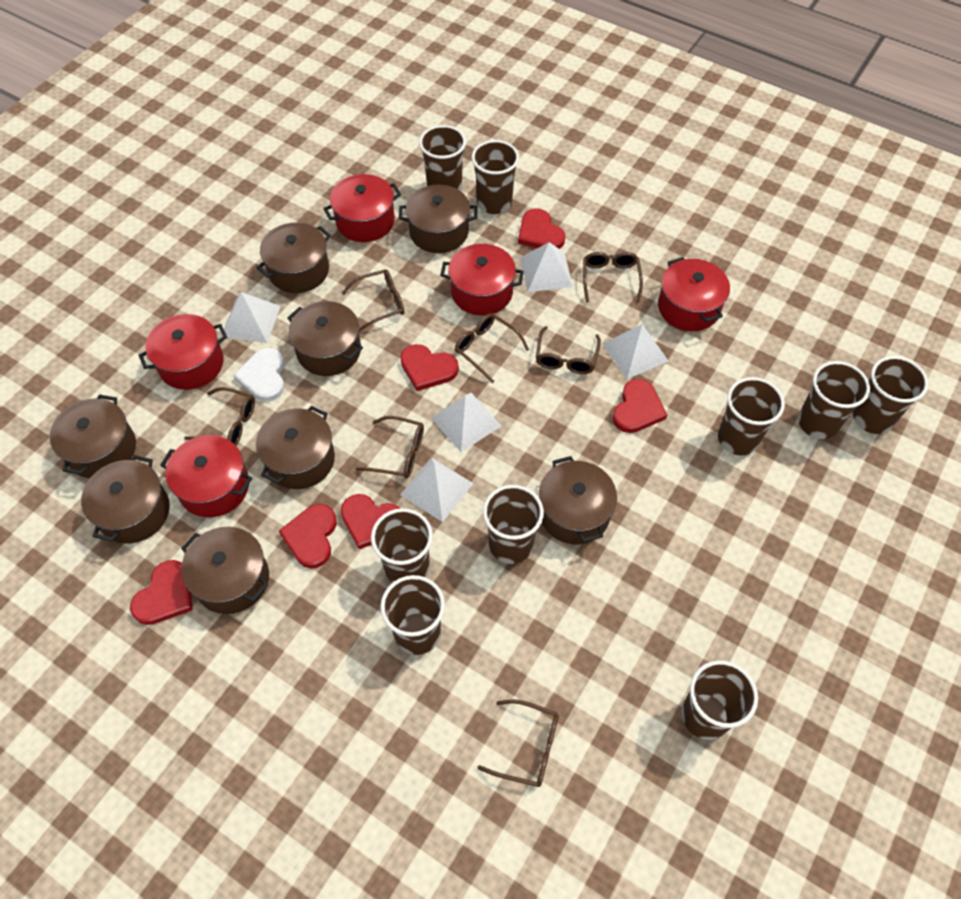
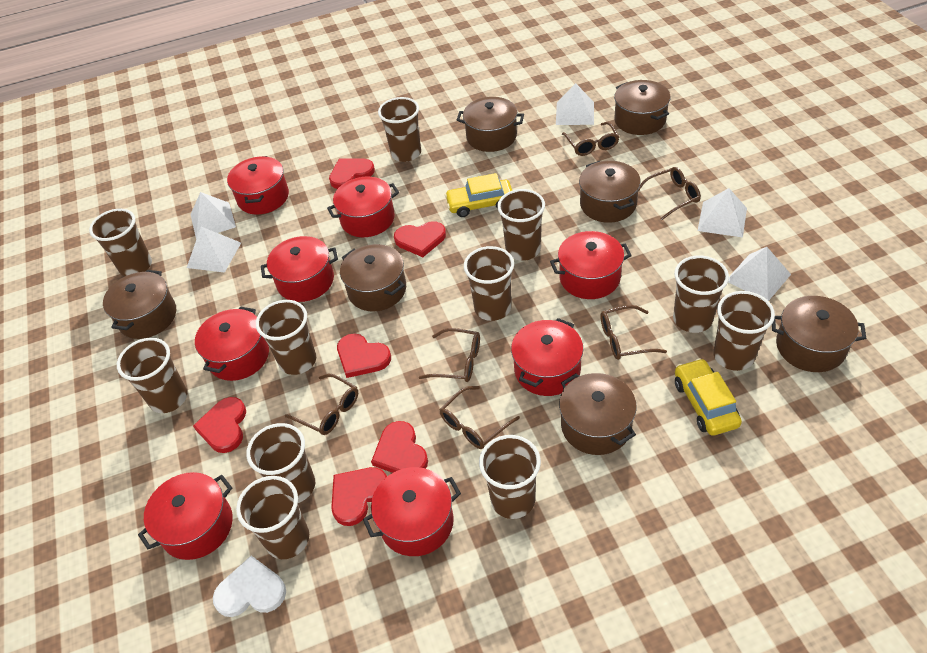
brown cup: 9 -> 11
brown glasses: 7 -> 6
brown pot: 8 -> 7
red pot: 5 -> 8
yellow car: 0 -> 2

